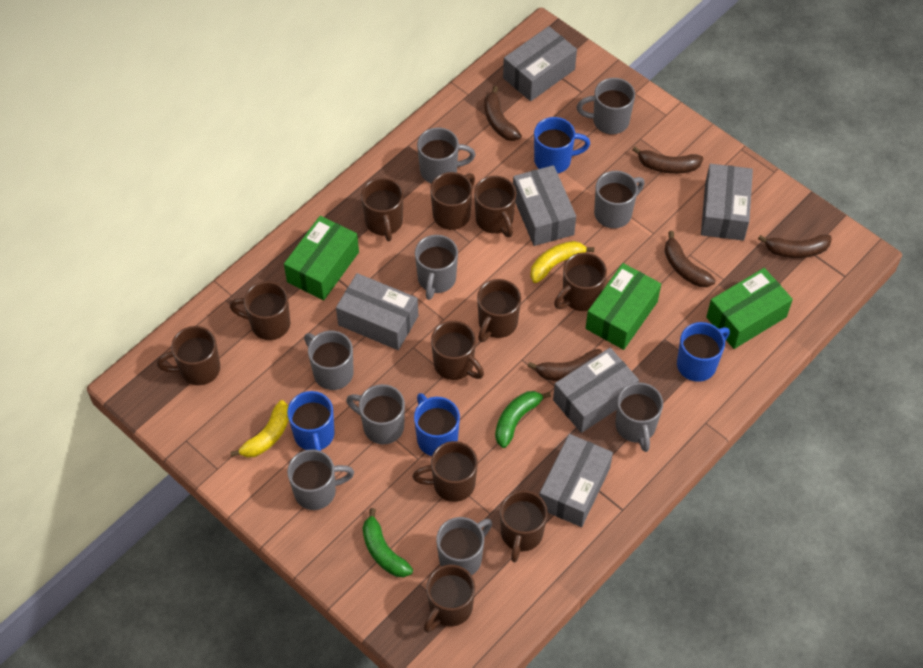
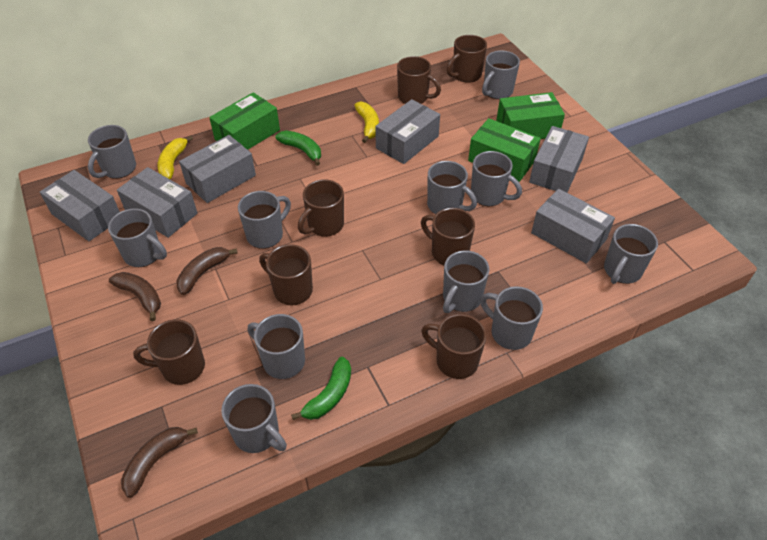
blue mug: 4 -> 0
brown banana: 5 -> 3
brown mug: 11 -> 7
grey mug: 9 -> 11

